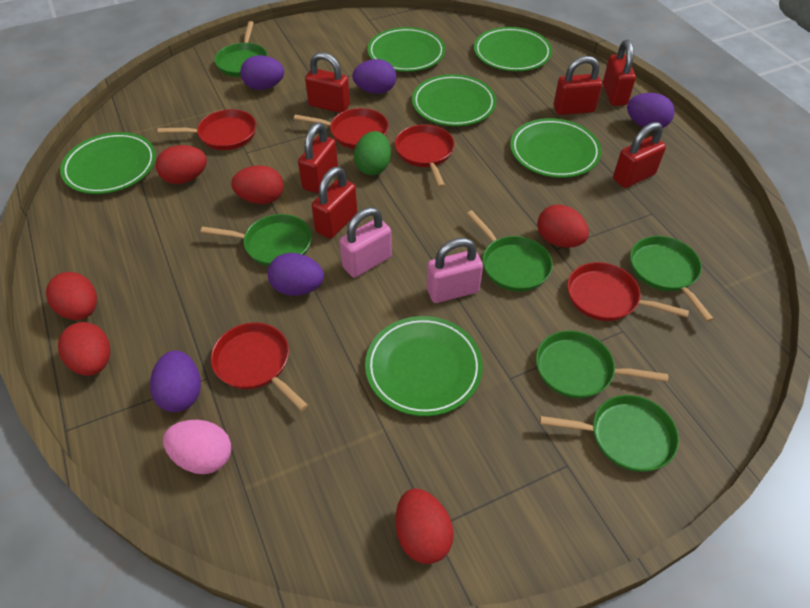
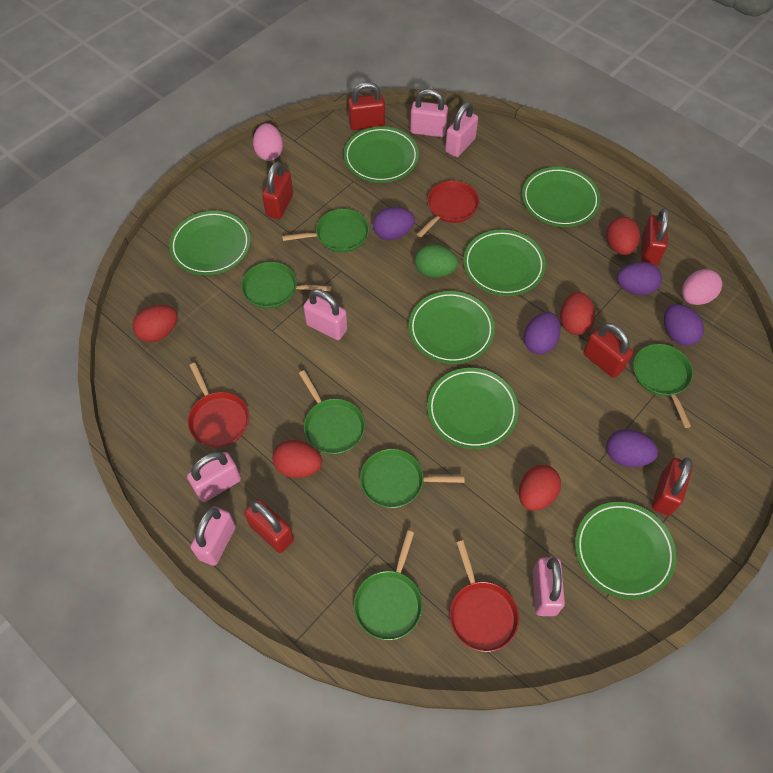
green plate: 6 -> 7
pink egg: 1 -> 2
pink padlock: 2 -> 6
red egg: 6 -> 5
red pan: 5 -> 3

